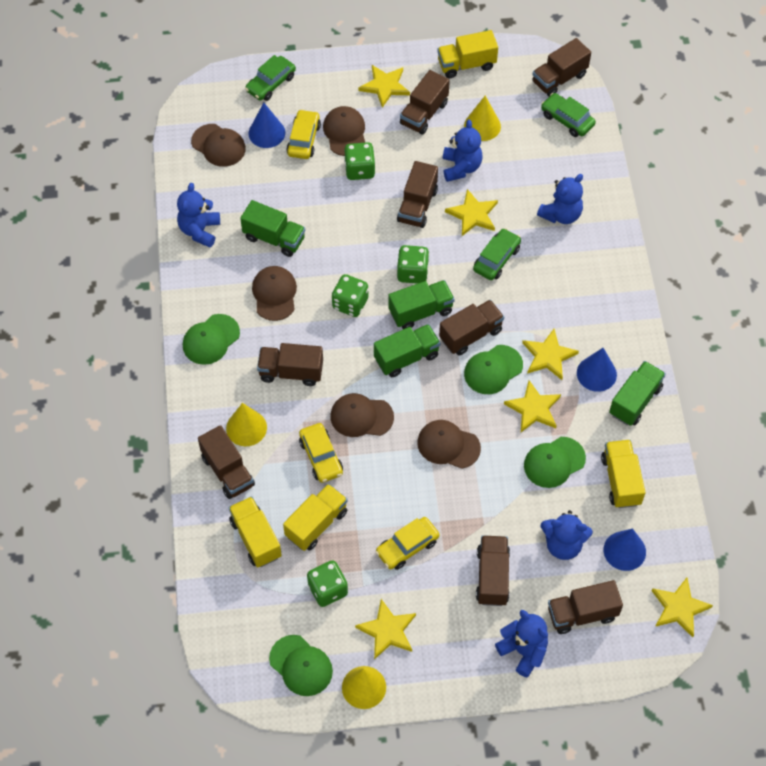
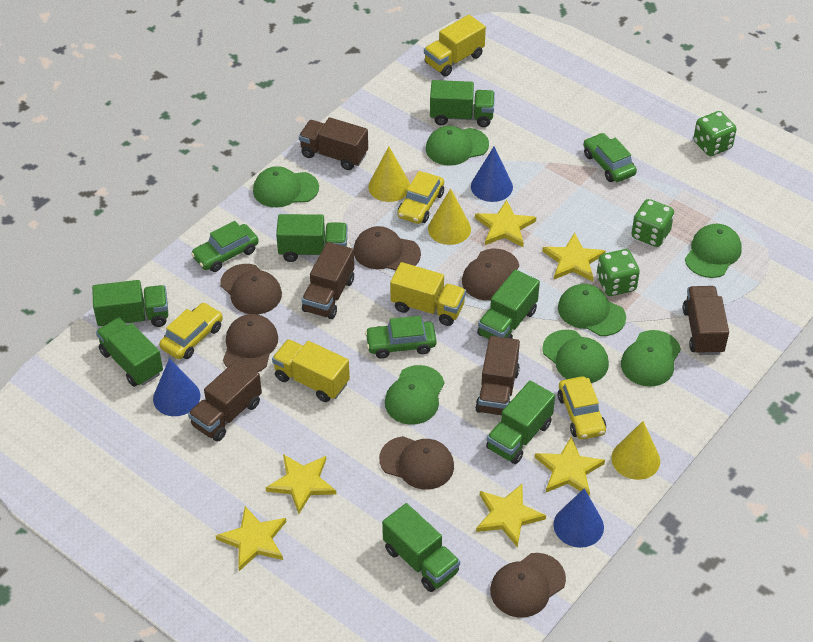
blue teddy bear: 5 -> 0
brown cap: 5 -> 6
brown truck: 8 -> 5
green cap: 4 -> 7
green dice: 4 -> 3
green truck: 4 -> 7
yellow truck: 4 -> 3

